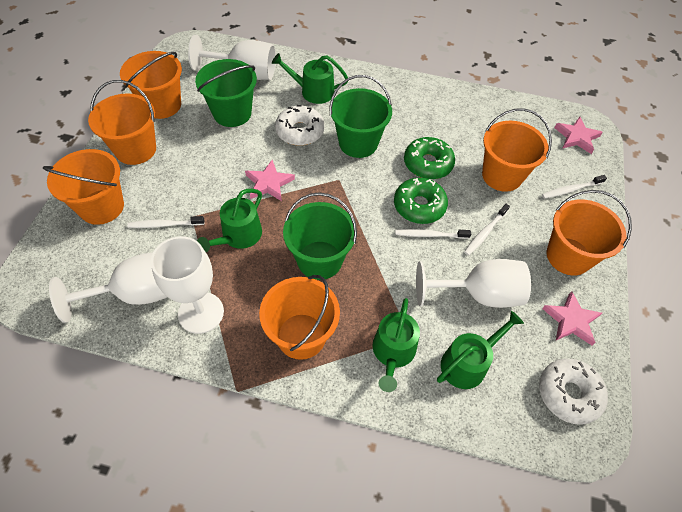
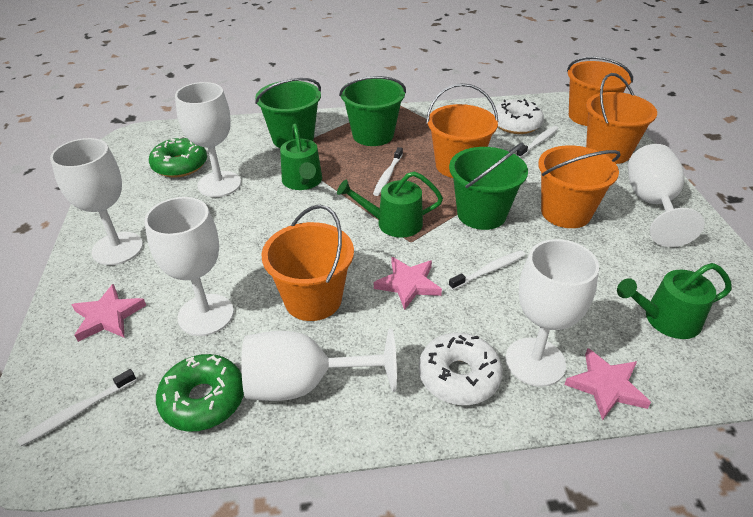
green watering can: 4 -> 3
orange bucket: 6 -> 5
white goblet: 4 -> 6

